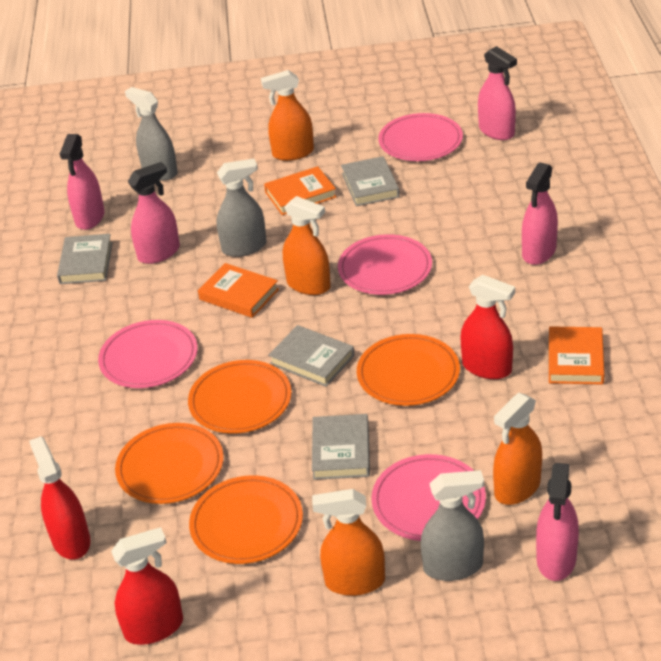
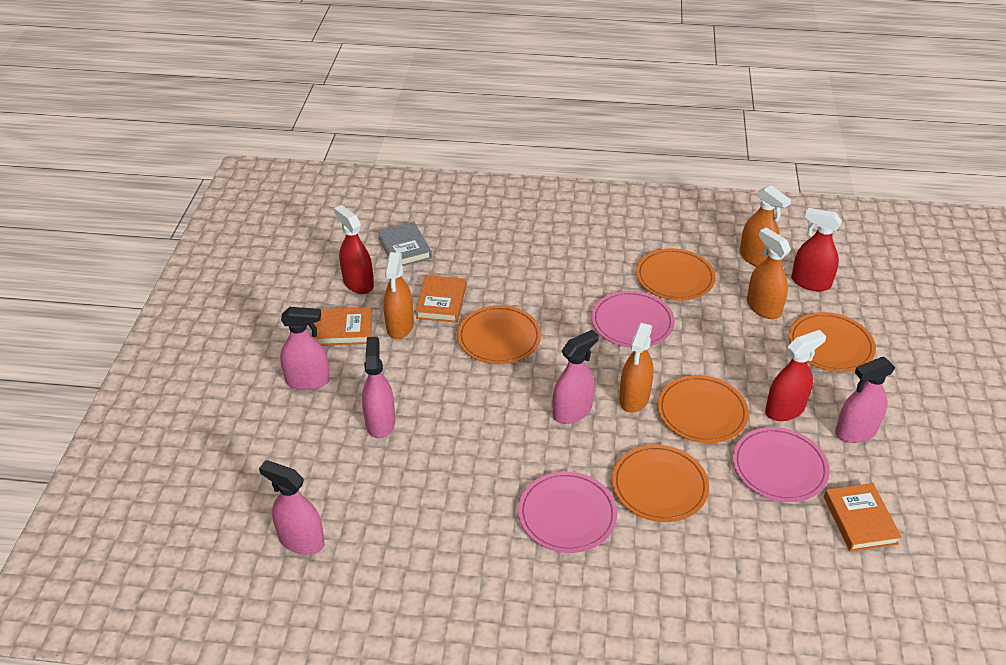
grey book: 4 -> 1
grey spray bottle: 3 -> 0
orange plate: 4 -> 5
pink plate: 4 -> 3

